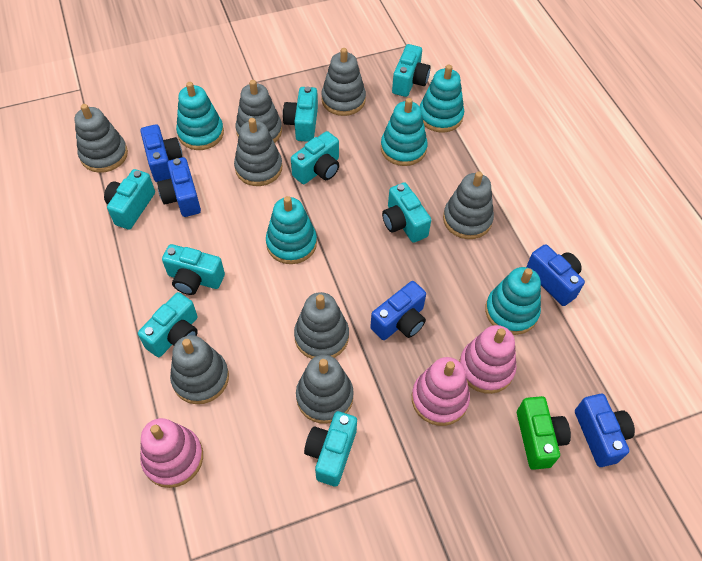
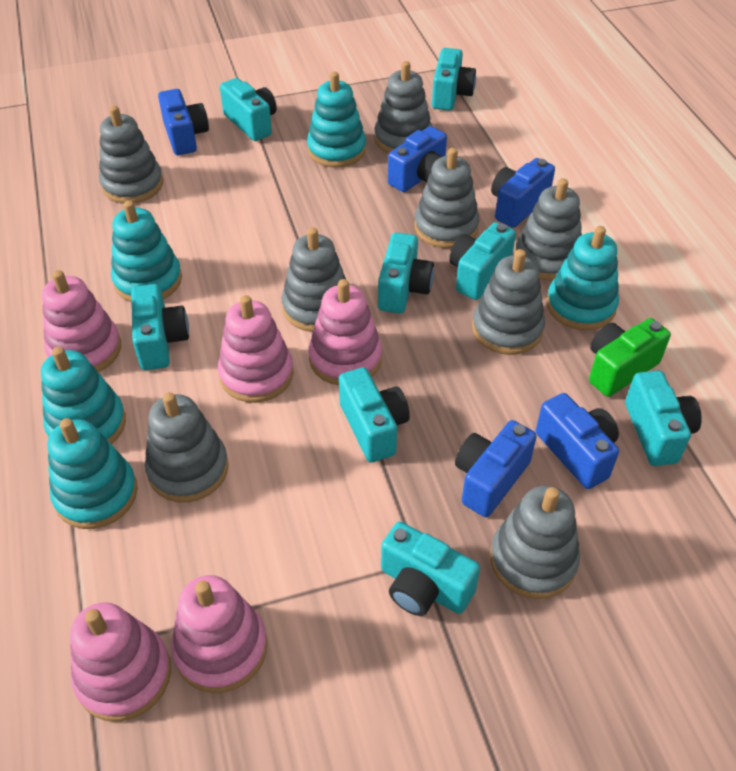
pink stacking toy: 3 -> 5

